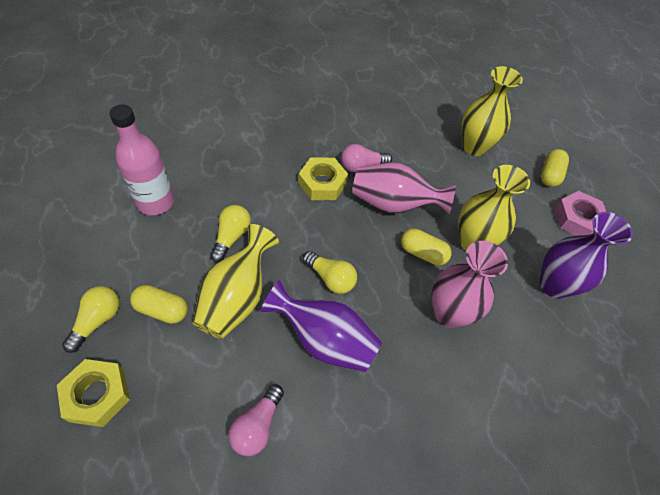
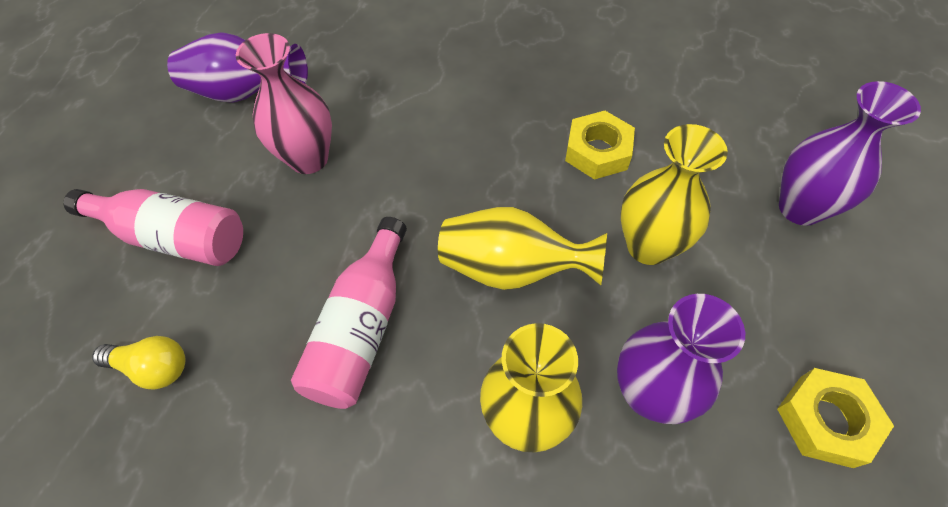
pink bottle: 1 -> 2
pink light bulb: 2 -> 0
pink nut: 1 -> 0
pink vase: 2 -> 1
purple vase: 2 -> 3
yellow capsule: 3 -> 0
yellow light bulb: 3 -> 1

